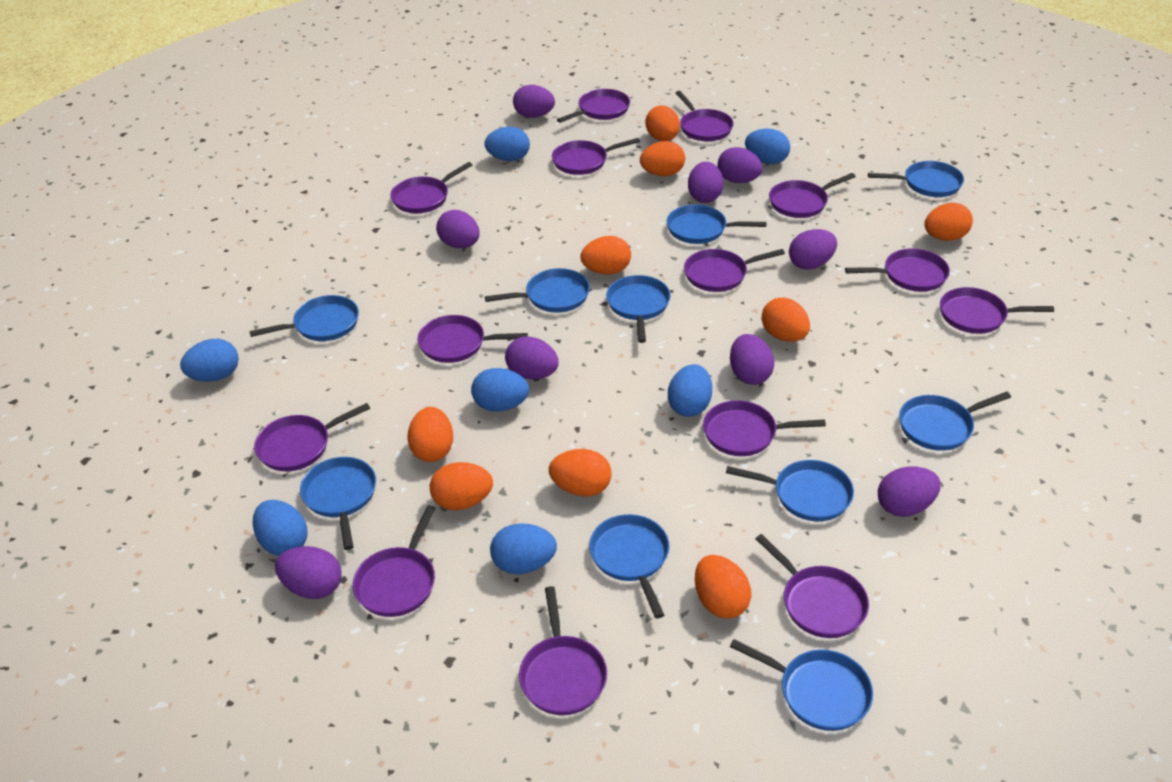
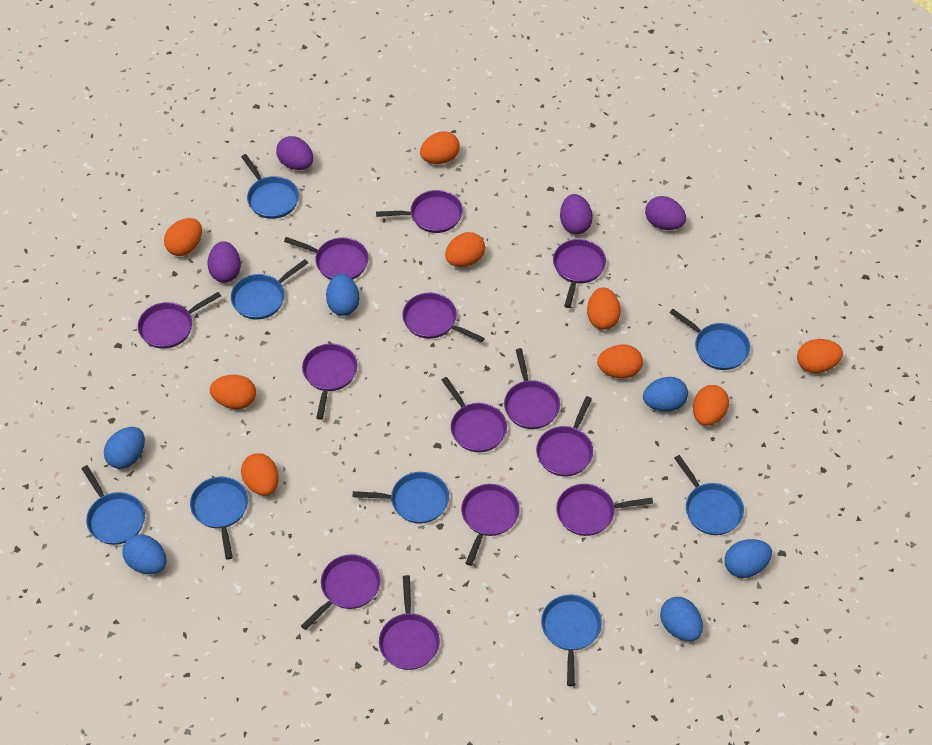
blue egg: 7 -> 6
blue pan: 10 -> 8
purple egg: 9 -> 4
purple pan: 14 -> 13

